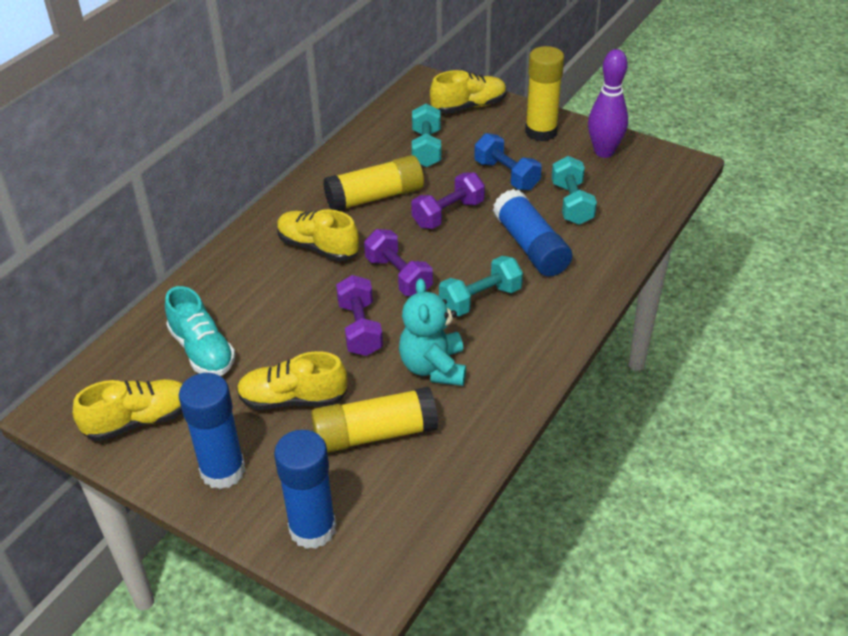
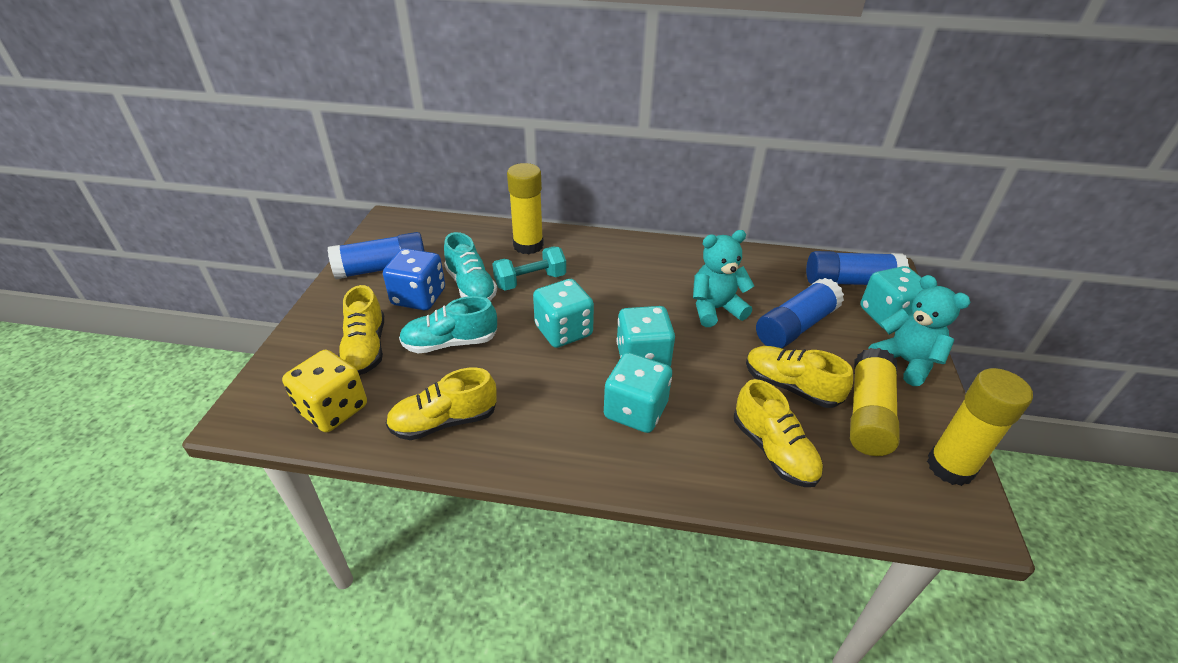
blue dice: 0 -> 1
blue dumbbell: 1 -> 0
purple bowling pin: 1 -> 0
purple dumbbell: 3 -> 0
turquoise dice: 0 -> 4
turquoise dumbbell: 3 -> 1
turquoise shoe: 1 -> 2
turquoise teddy bear: 1 -> 2
yellow dice: 0 -> 1

